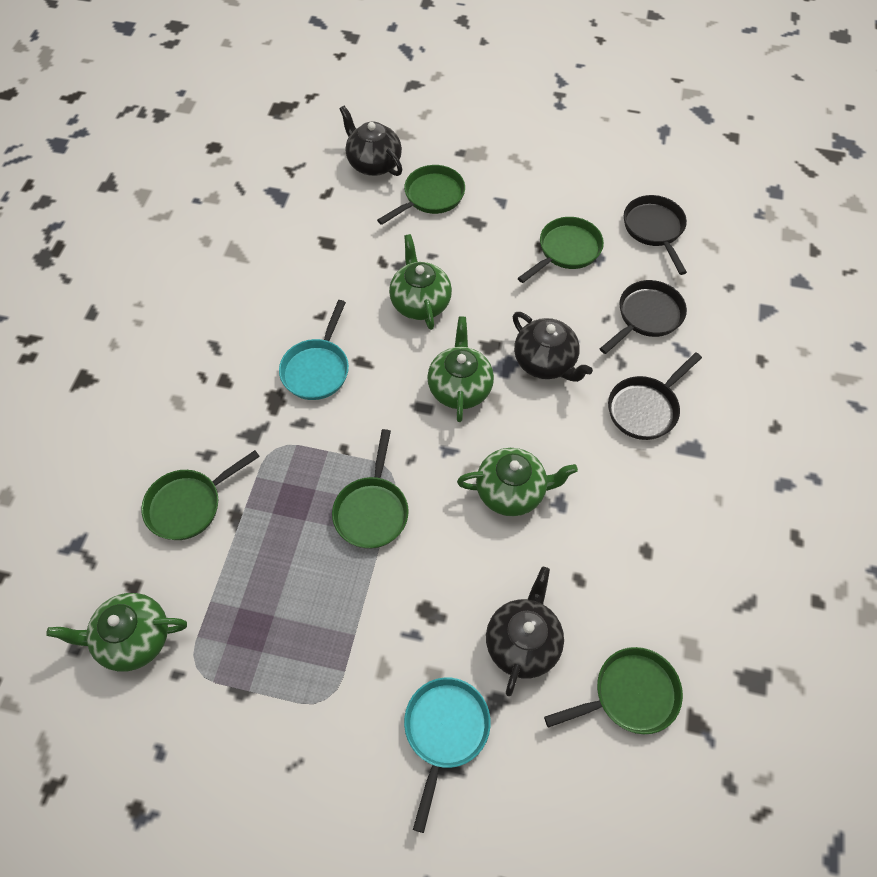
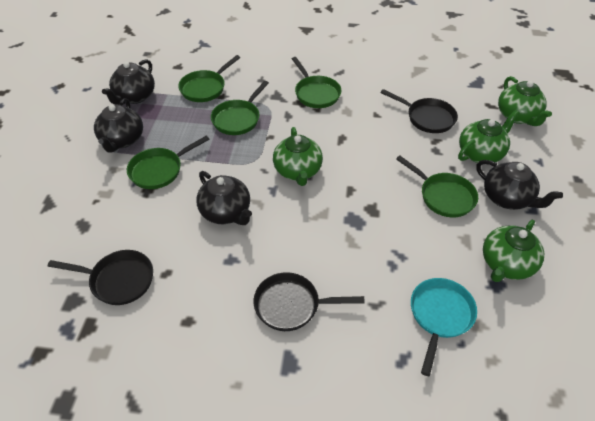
black teapot: 3 -> 4
turquoise pan: 2 -> 1

